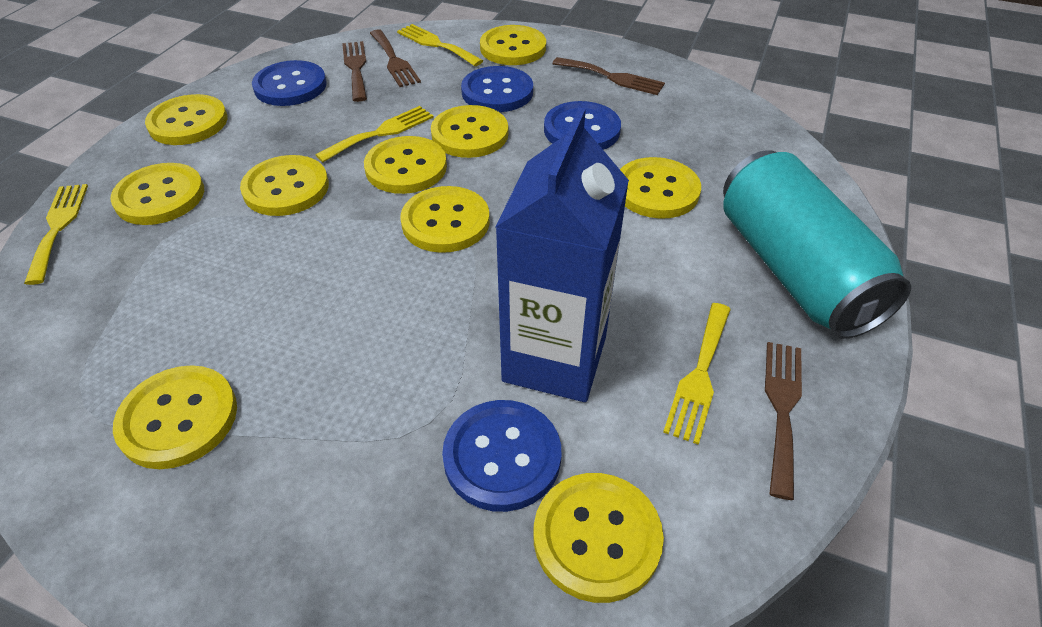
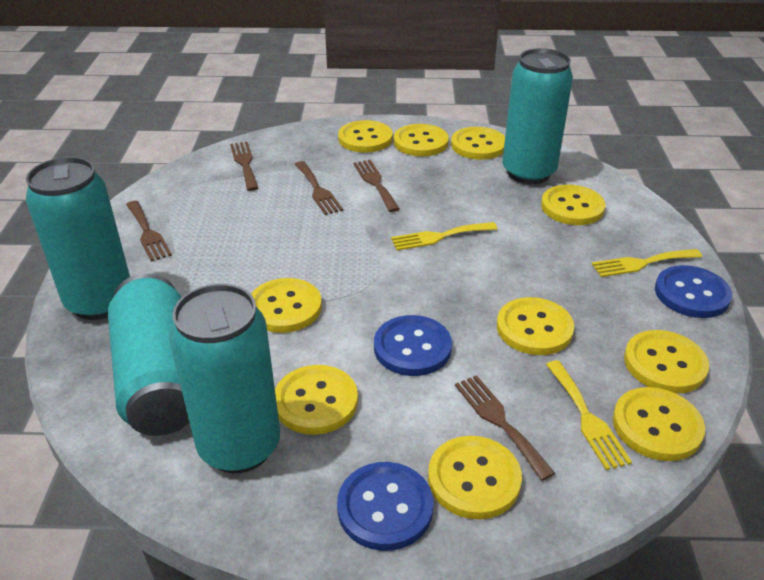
blue button: 4 -> 3
blue carton: 1 -> 0
brown fork: 4 -> 5
turquoise can: 1 -> 4
yellow fork: 4 -> 3

